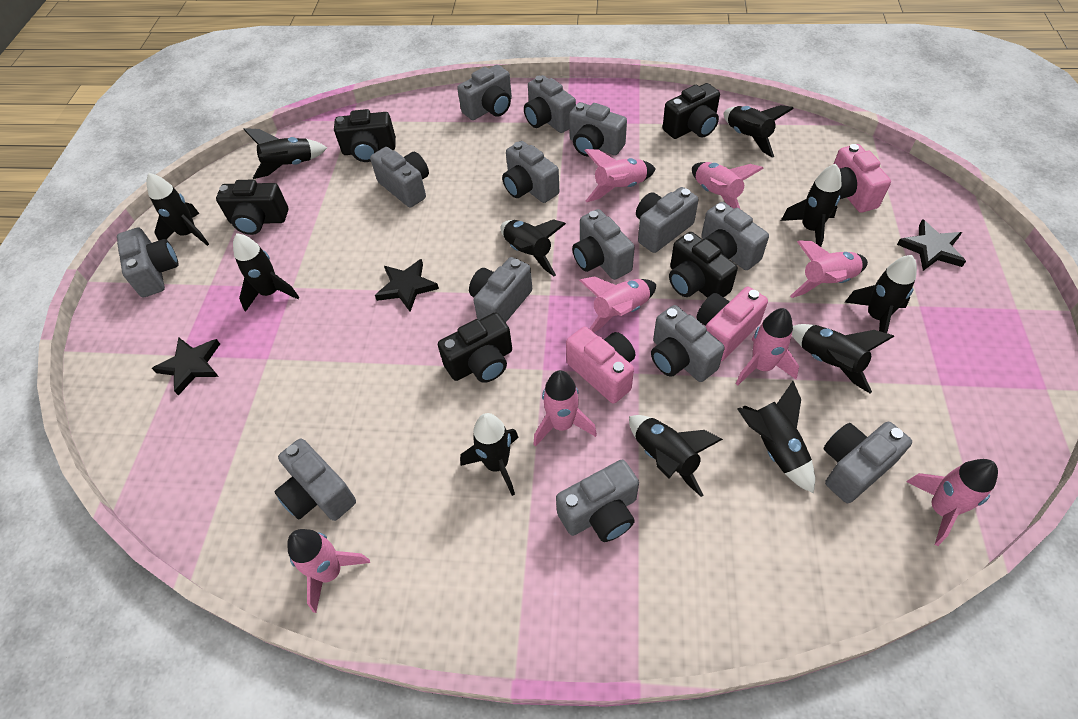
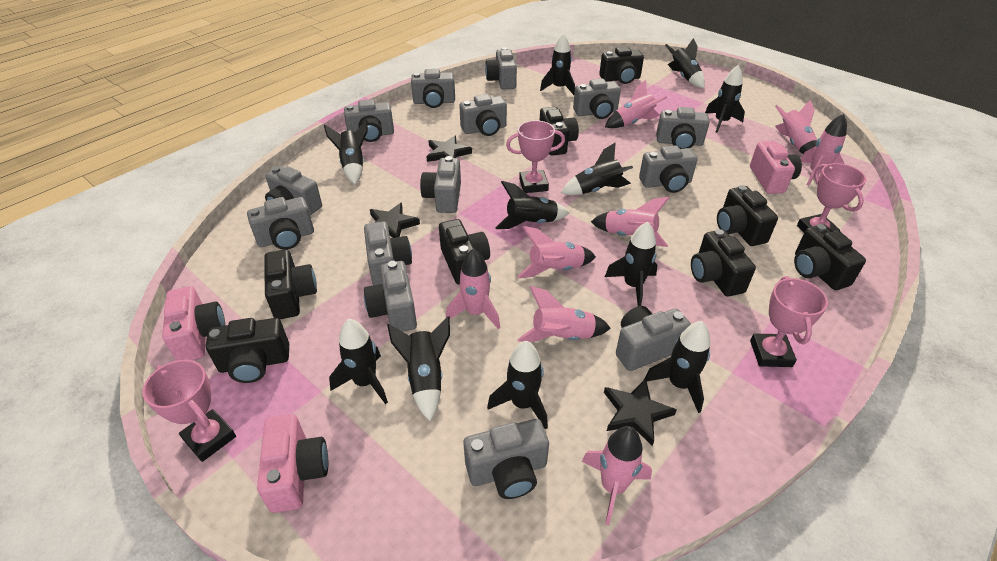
black camera: 5 -> 8
pink trophy: 0 -> 4

